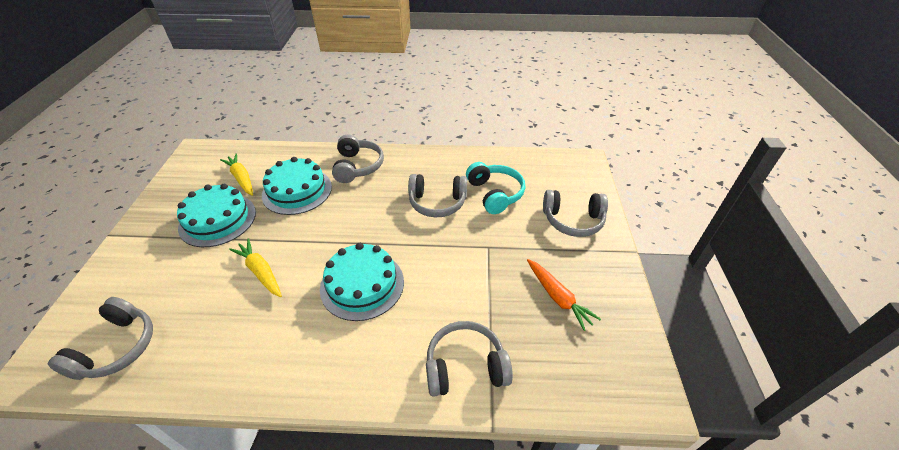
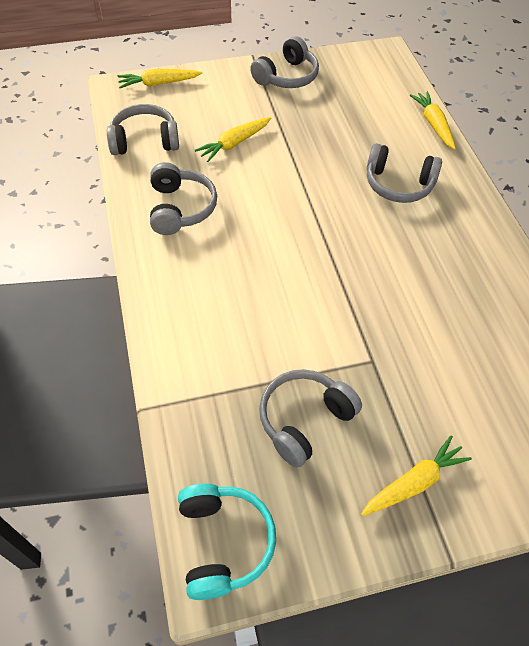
orange carrot: 1 -> 0
turquoise cake: 3 -> 0
yellow carrot: 2 -> 4

